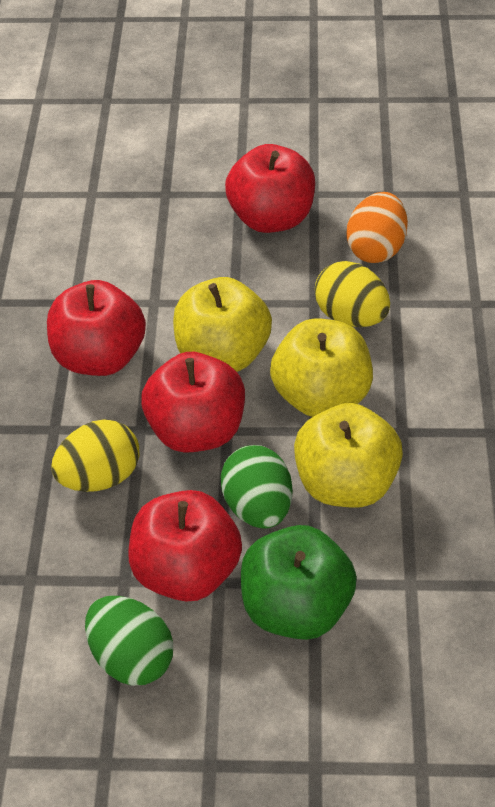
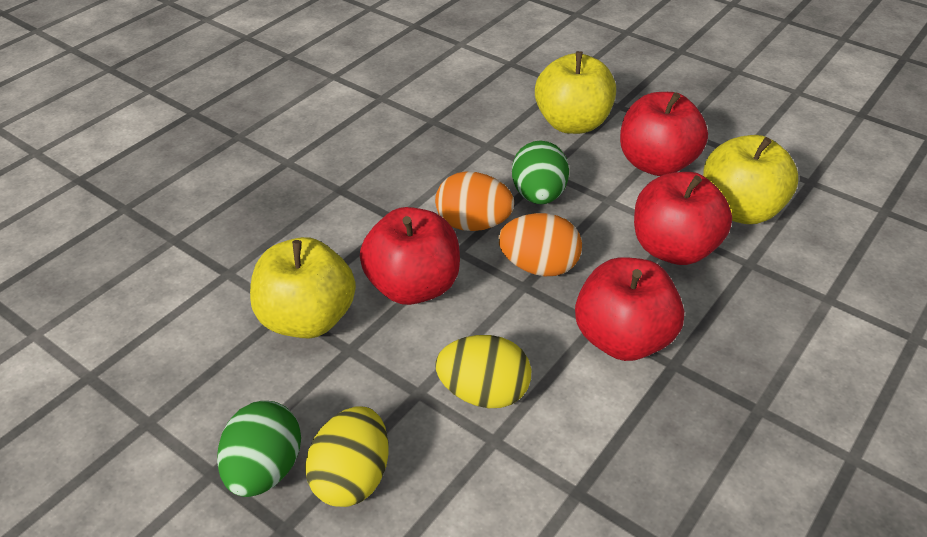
green apple: 1 -> 0
orange egg: 1 -> 2

